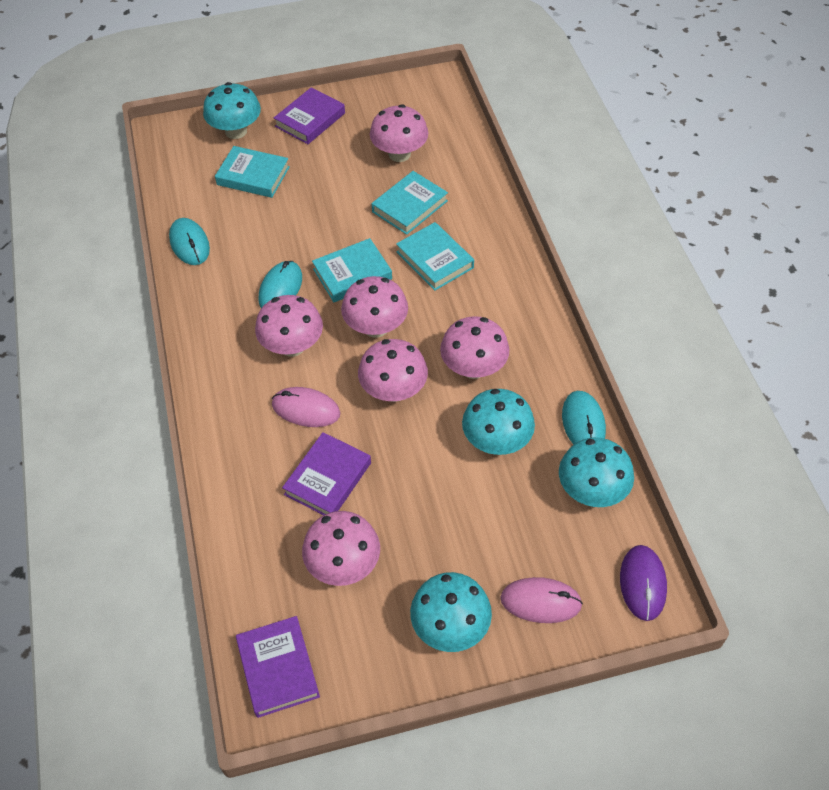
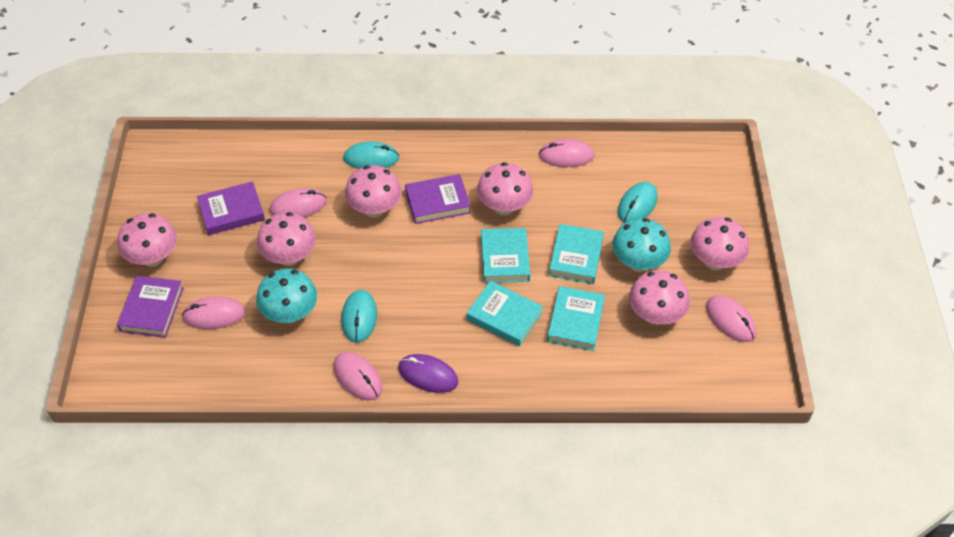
pink mouse: 2 -> 5
turquoise mushroom: 4 -> 2

